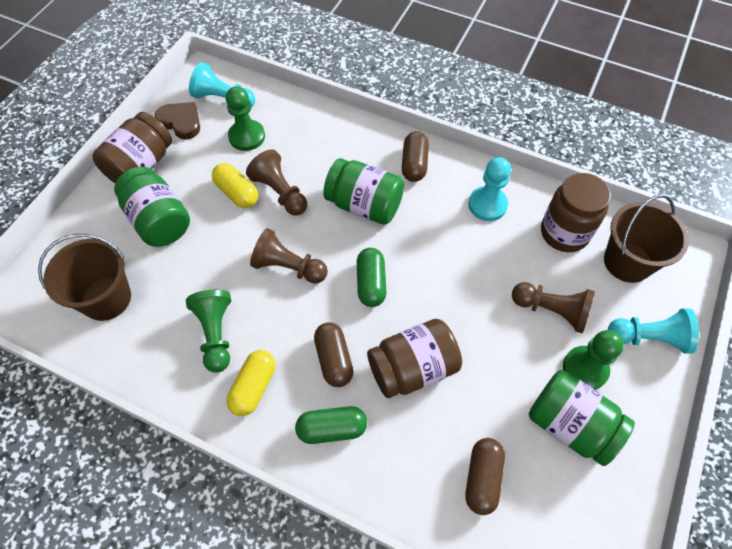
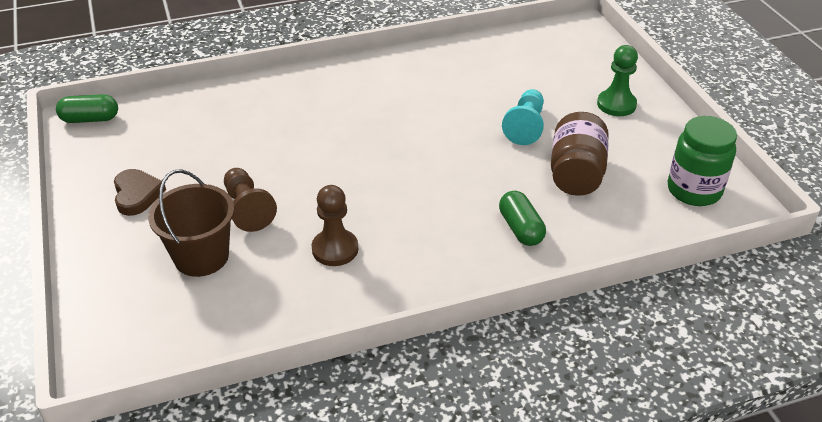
brown bucket: 2 -> 1
brown capsule: 3 -> 0
brown jar: 3 -> 1
brown pawn: 3 -> 2
green jar: 3 -> 1
green pawn: 3 -> 1
turquoise pawn: 3 -> 1
yellow capsule: 2 -> 0

